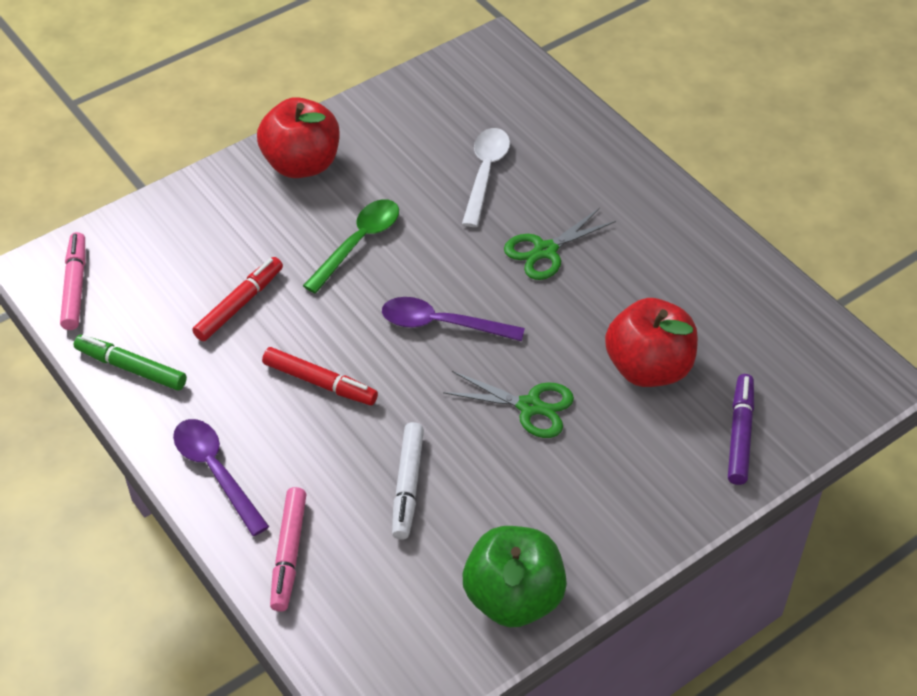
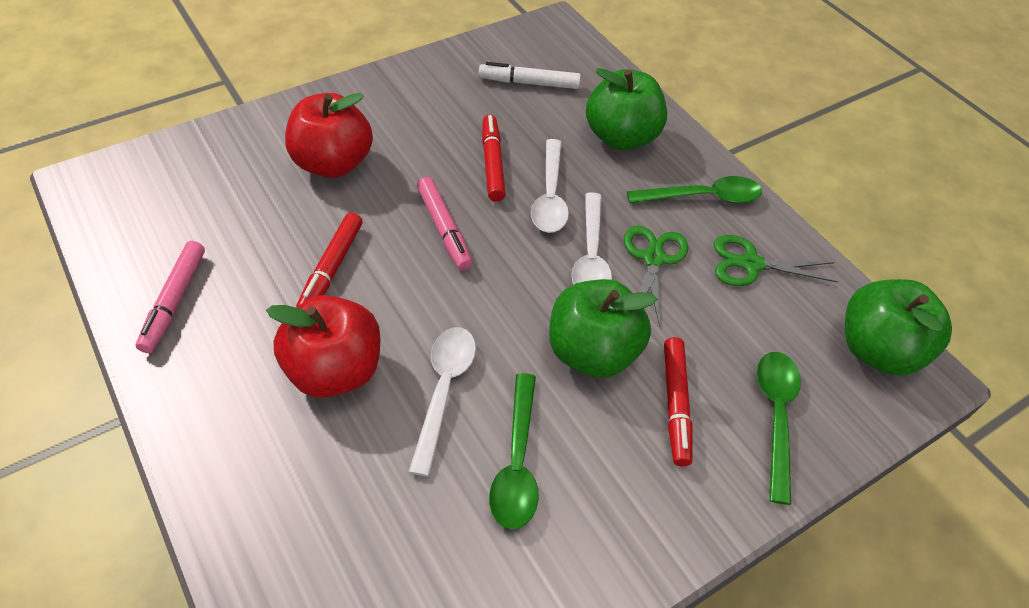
green apple: 1 -> 3
green marker: 1 -> 0
green spoon: 1 -> 3
purple marker: 1 -> 0
purple spoon: 2 -> 0
red marker: 2 -> 3
white spoon: 1 -> 3

